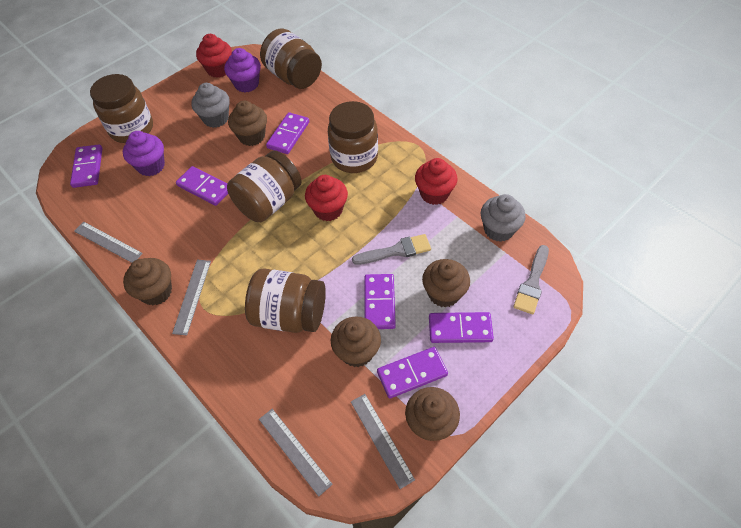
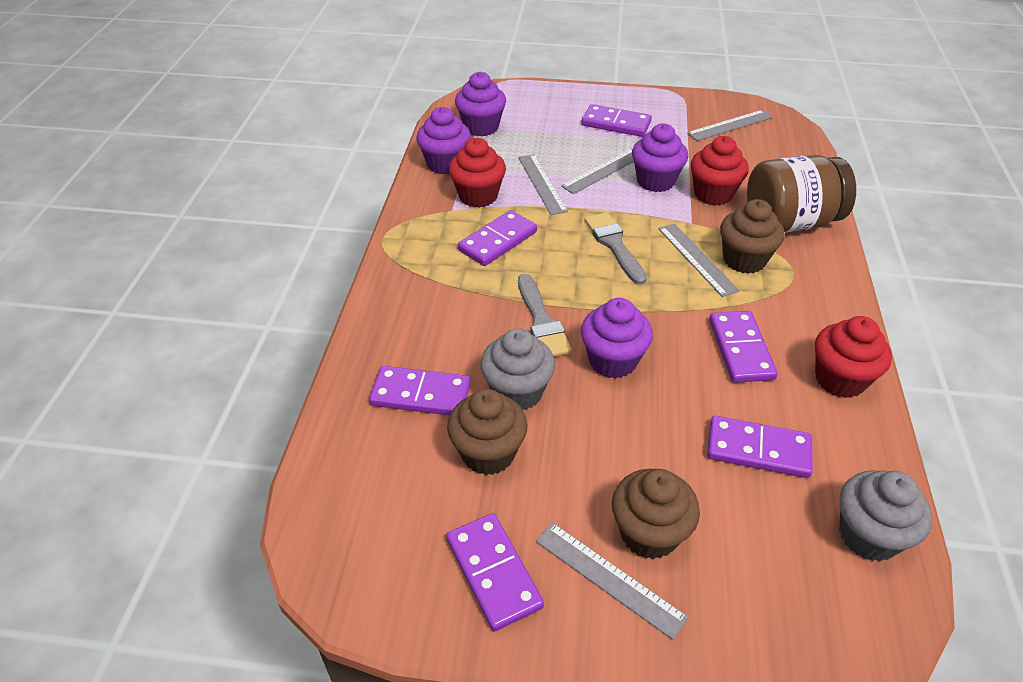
brown cupcake: 5 -> 3
brown jar: 5 -> 1
grey ruler: 4 -> 5
purple cupcake: 2 -> 4

